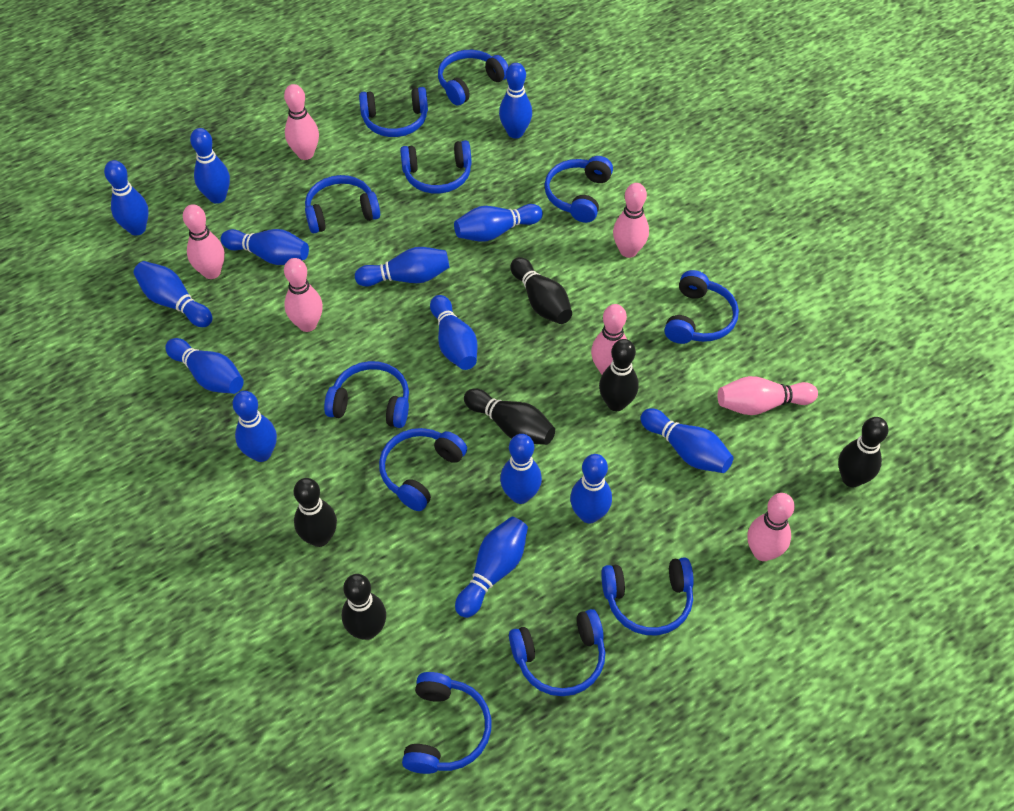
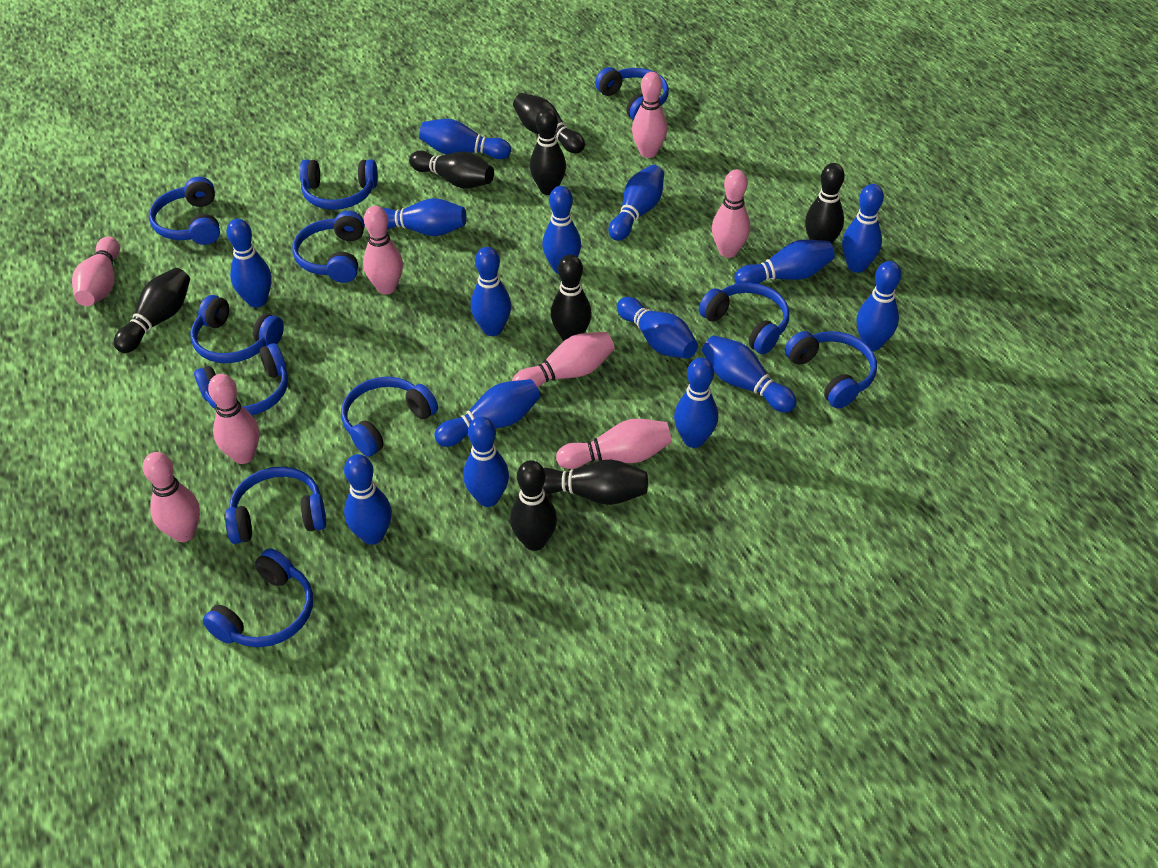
black bowling pin: 6 -> 8
blue bowling pin: 14 -> 15
pink bowling pin: 7 -> 8

